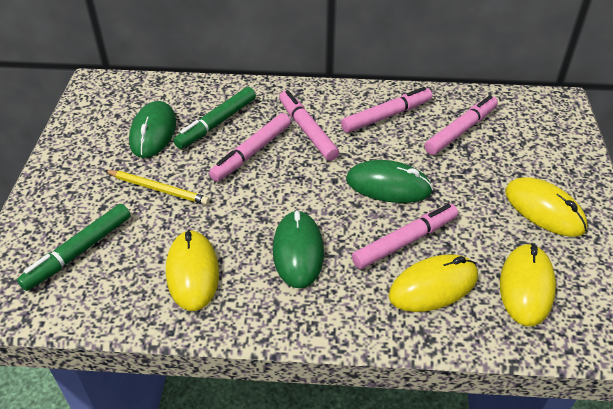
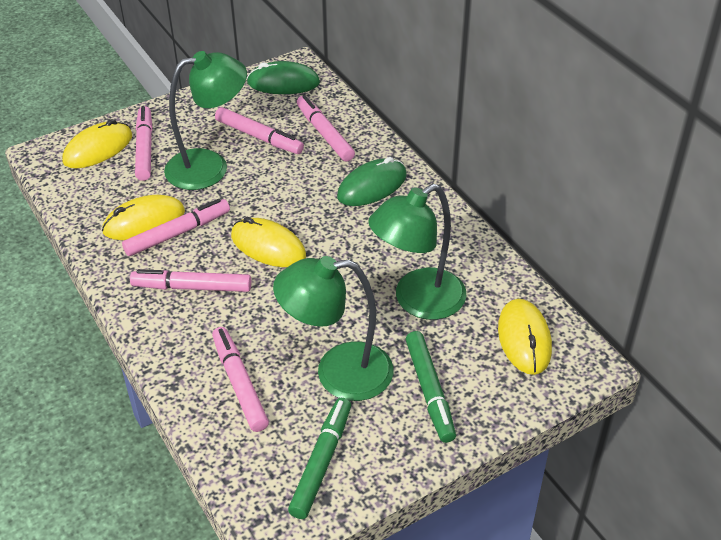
green lamp: 0 -> 3
green mouse: 3 -> 2
pink marker: 5 -> 6
yellow pencil: 1 -> 0

